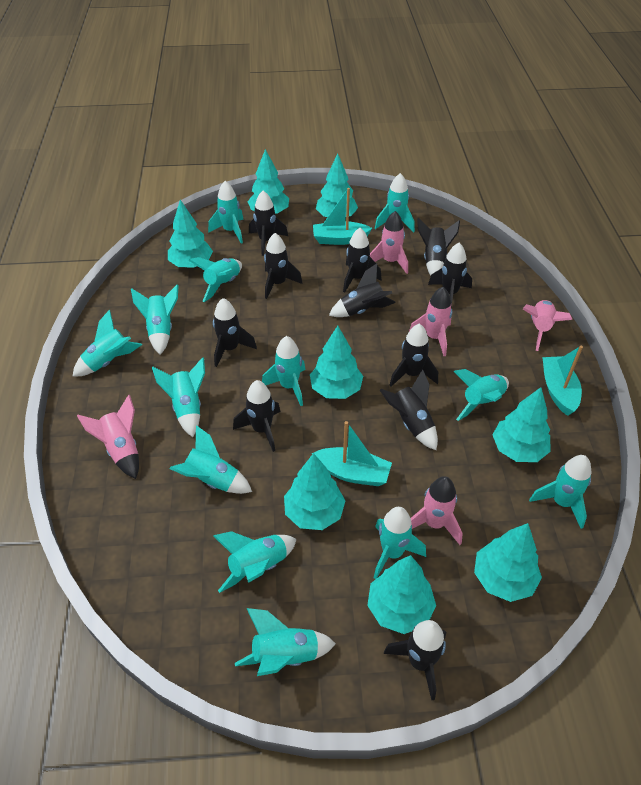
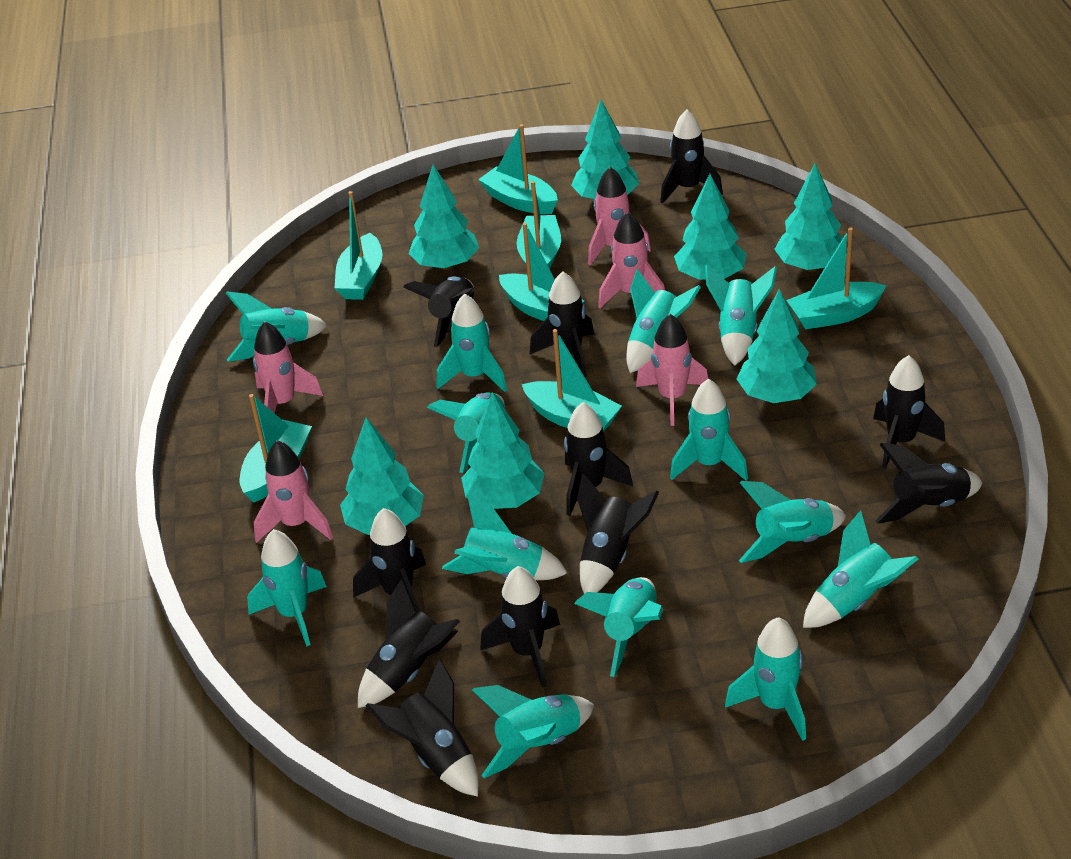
turquoise boat: 3 -> 7
turquoise tree: 8 -> 7

